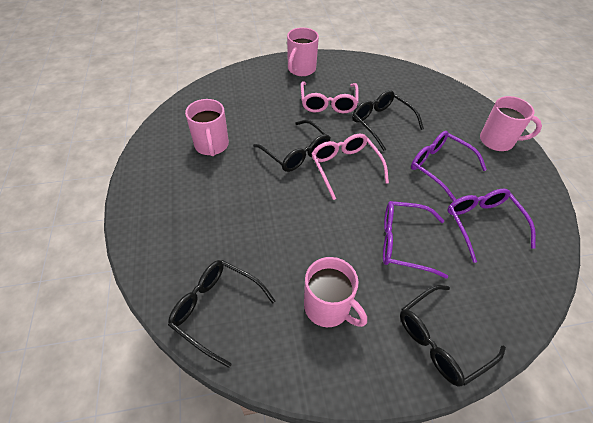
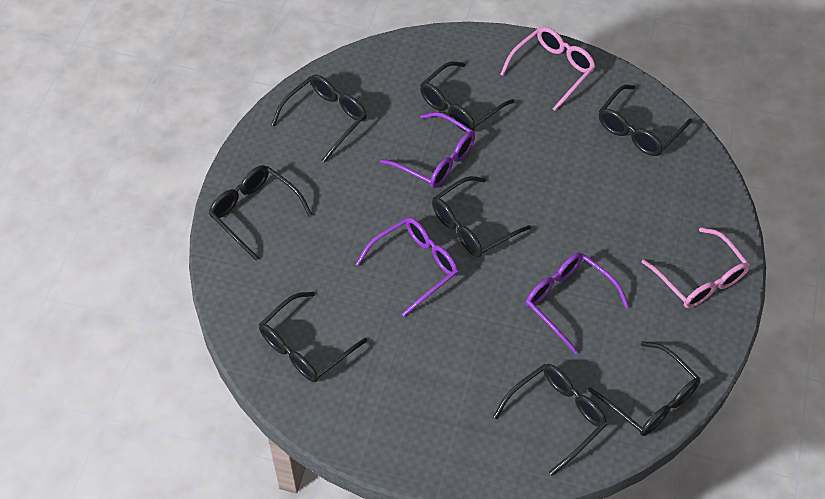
black glasses: 4 -> 8
pink mug: 4 -> 0

